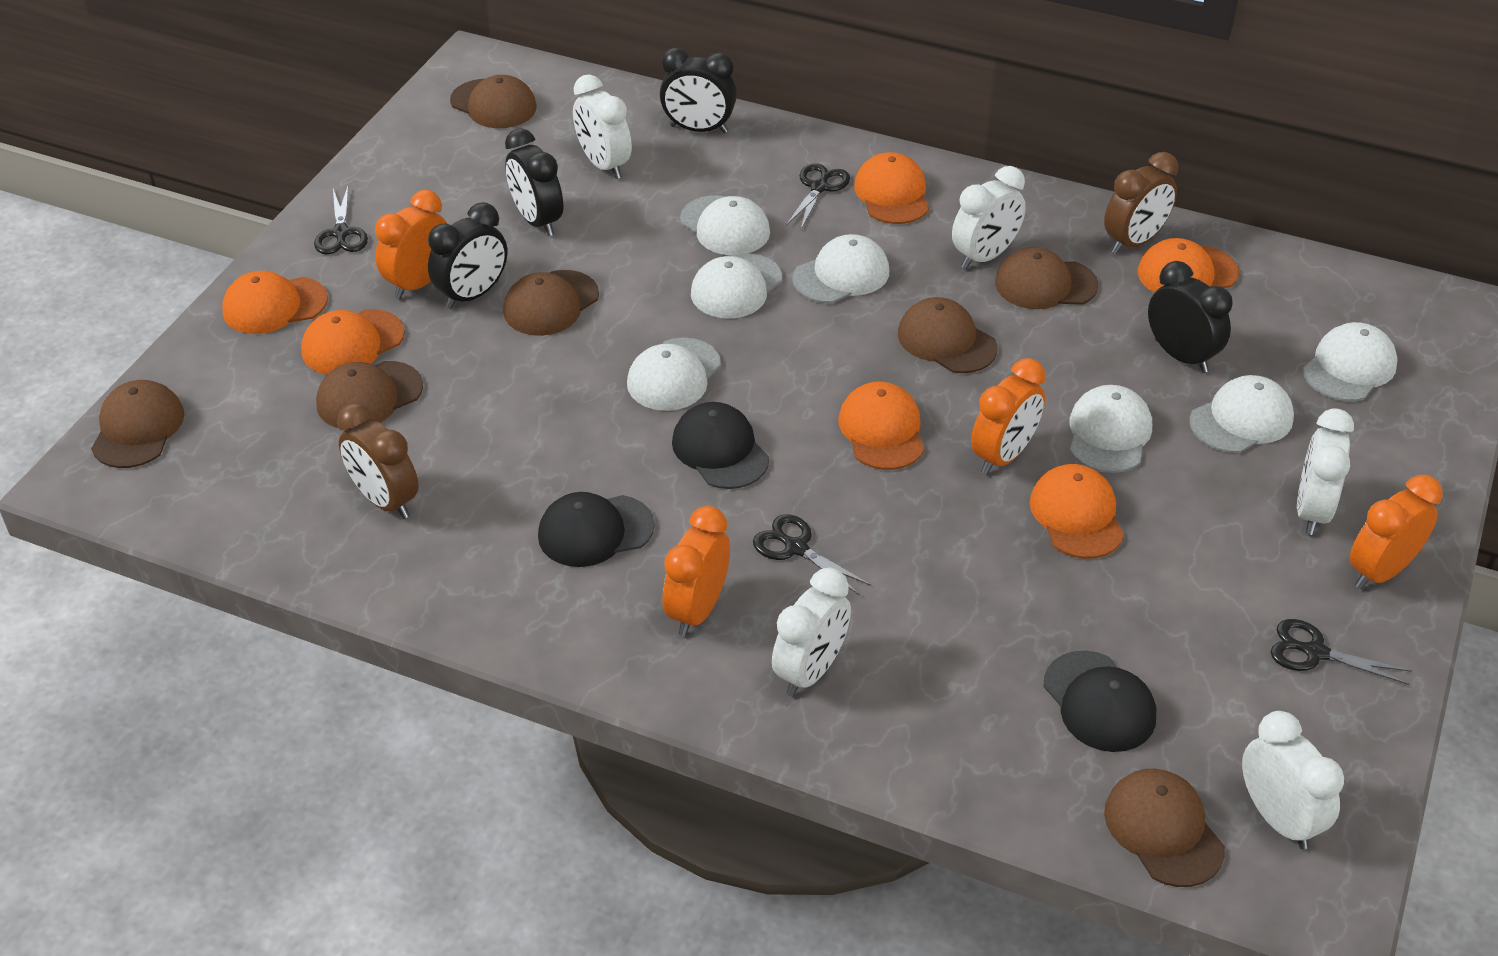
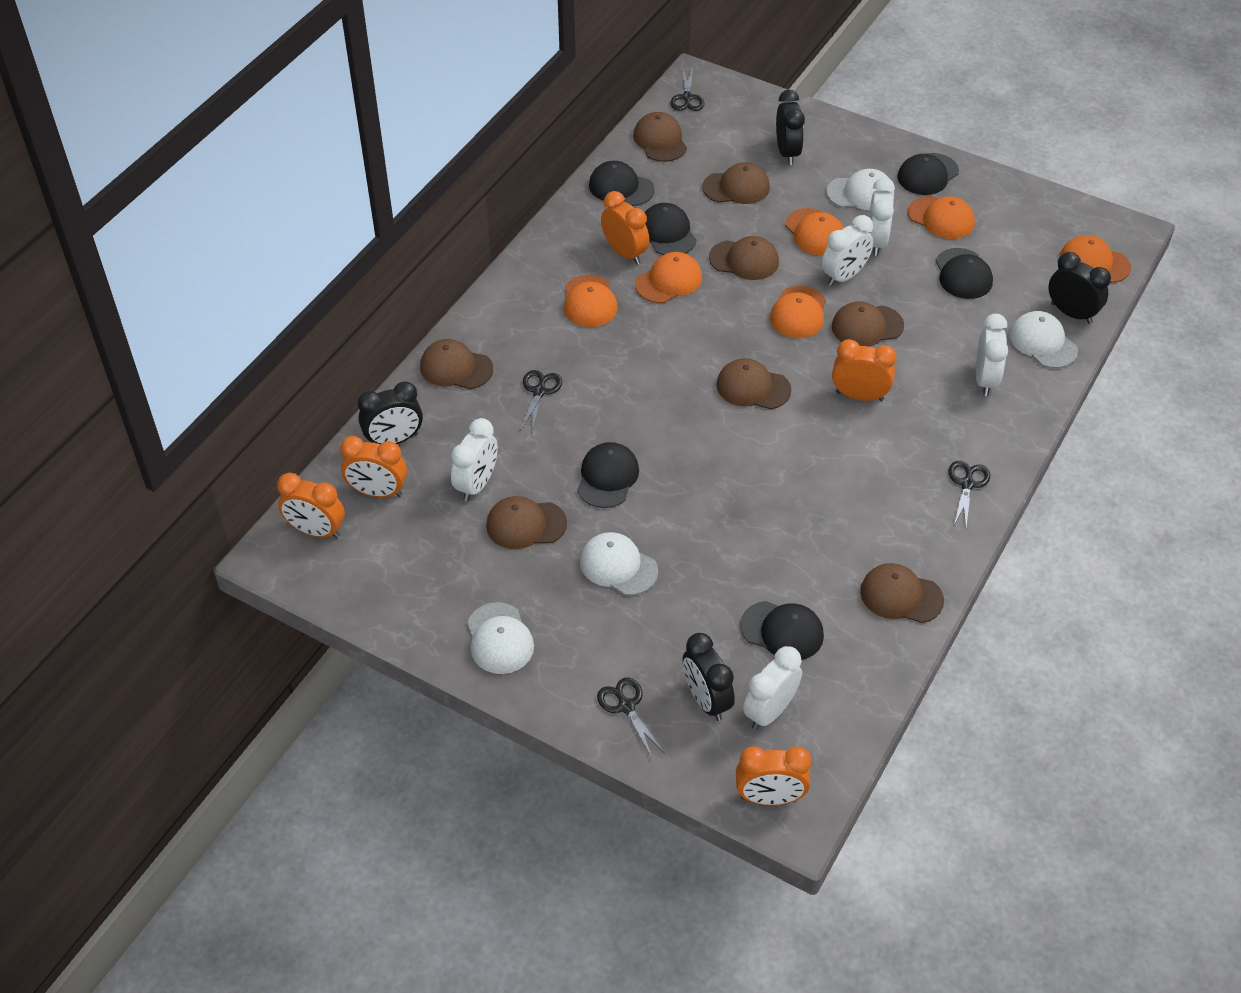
black cap: 3 -> 6
brown cap: 7 -> 8
brown clock: 2 -> 0
orange clock: 4 -> 5
white cap: 7 -> 4

